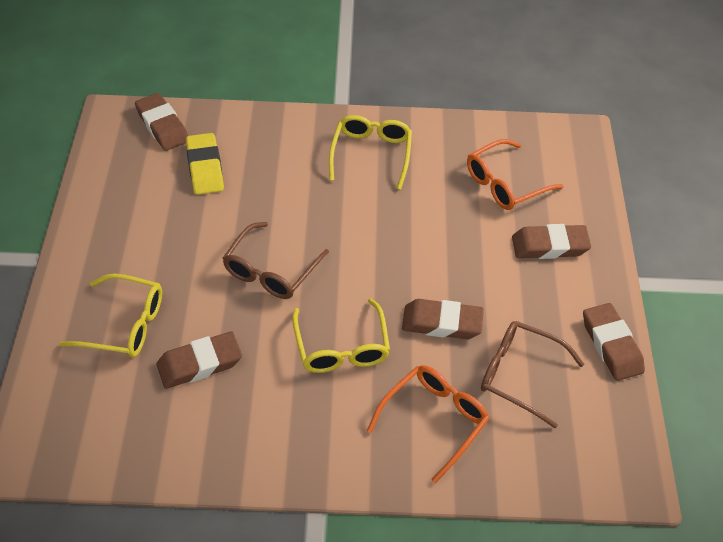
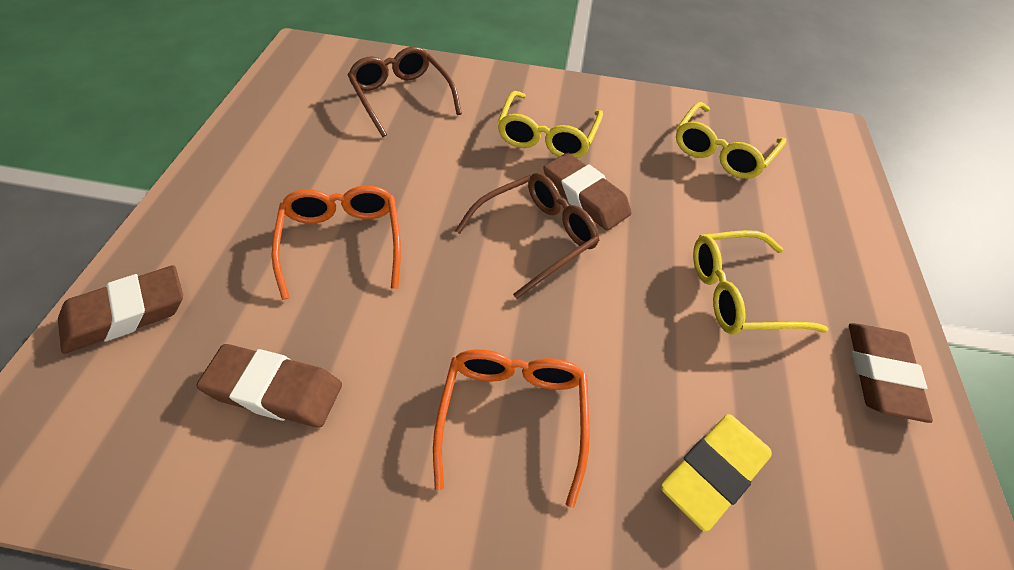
brown eraser: 5 -> 4

